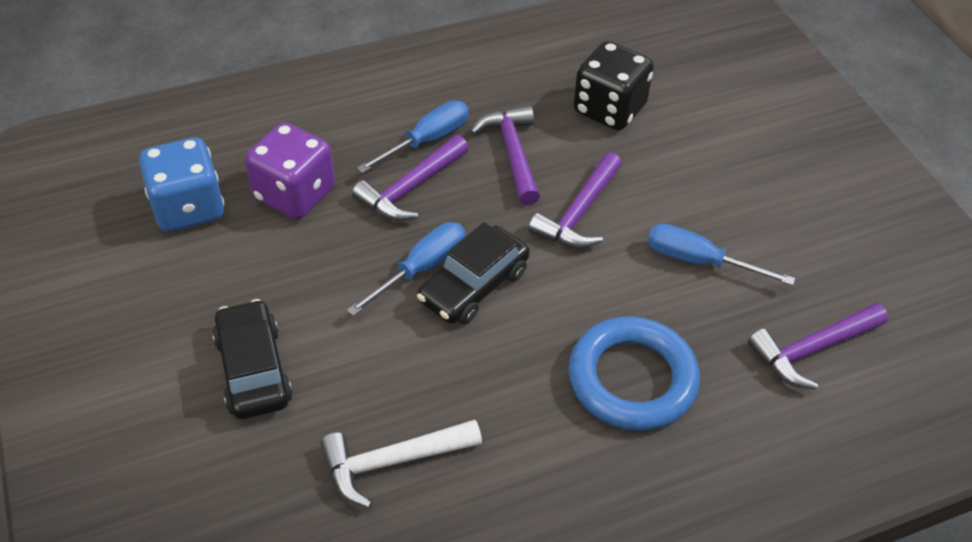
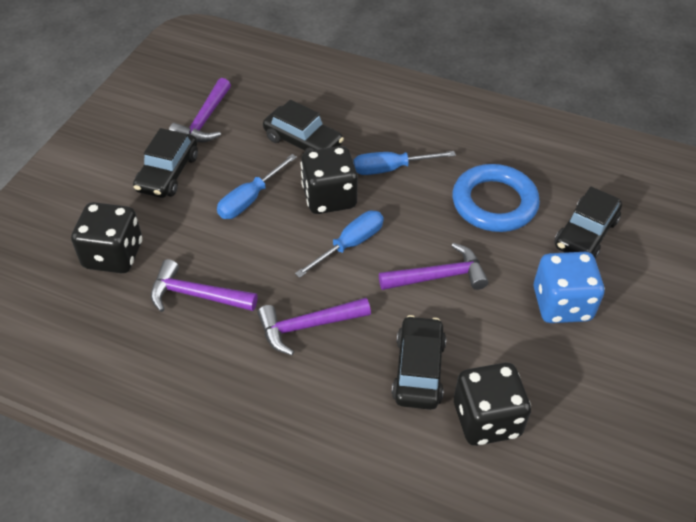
black car: 2 -> 4
black dice: 1 -> 3
purple dice: 1 -> 0
white hammer: 1 -> 0

